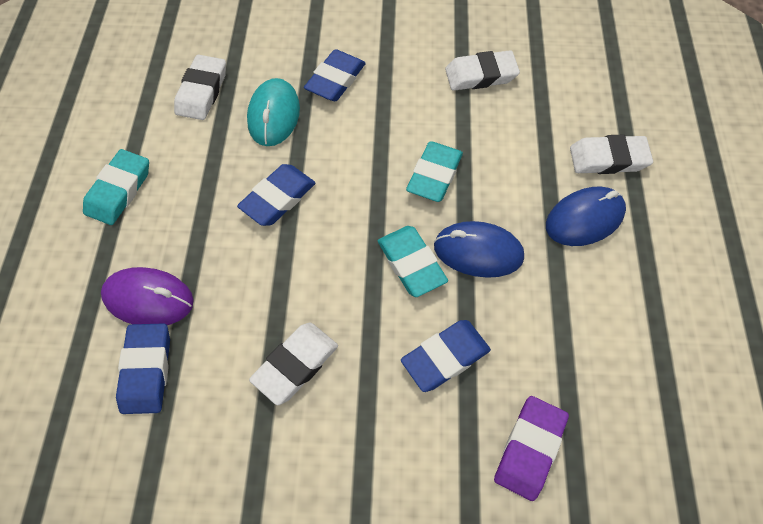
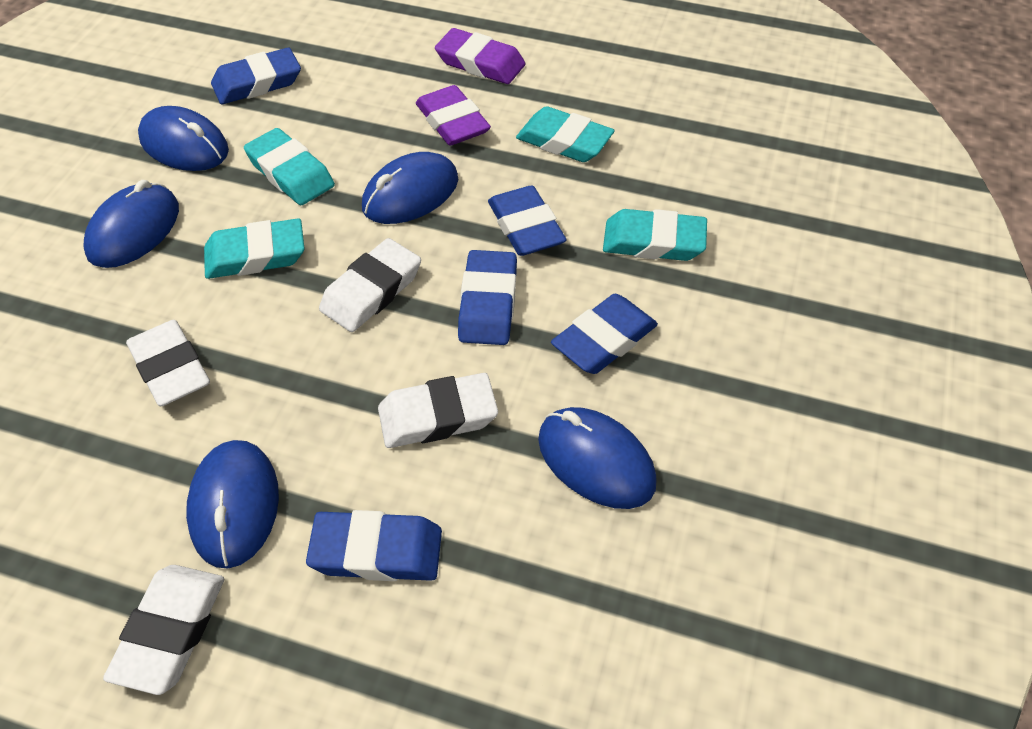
blue eraser: 4 -> 5
blue mouse: 2 -> 5
purple eraser: 1 -> 2
purple mouse: 1 -> 0
turquoise eraser: 3 -> 4
turquoise mouse: 1 -> 0

